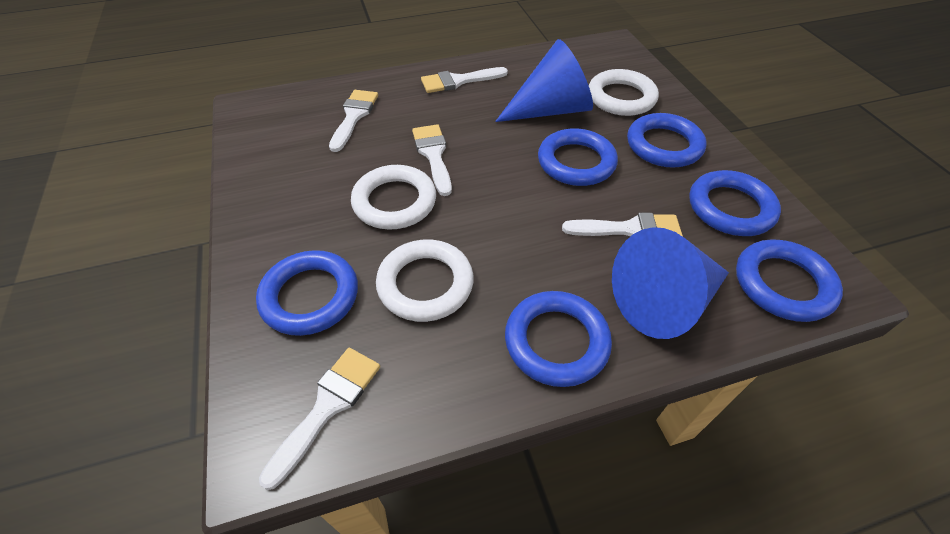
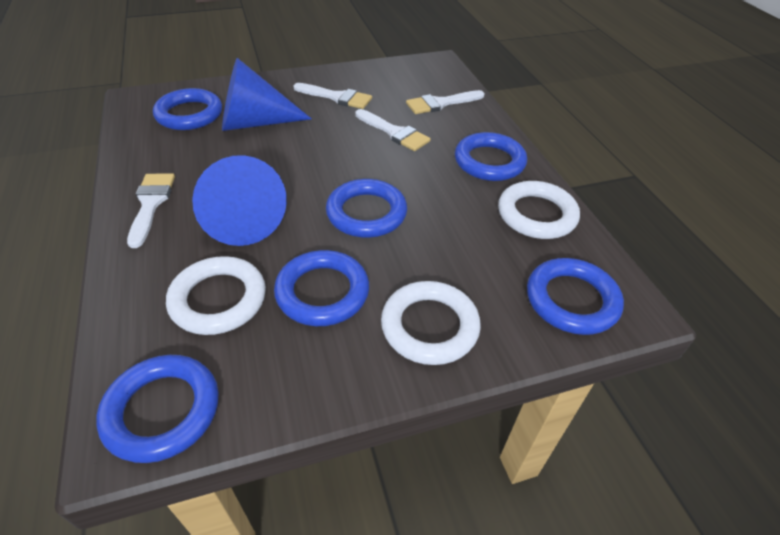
white brush: 5 -> 4

